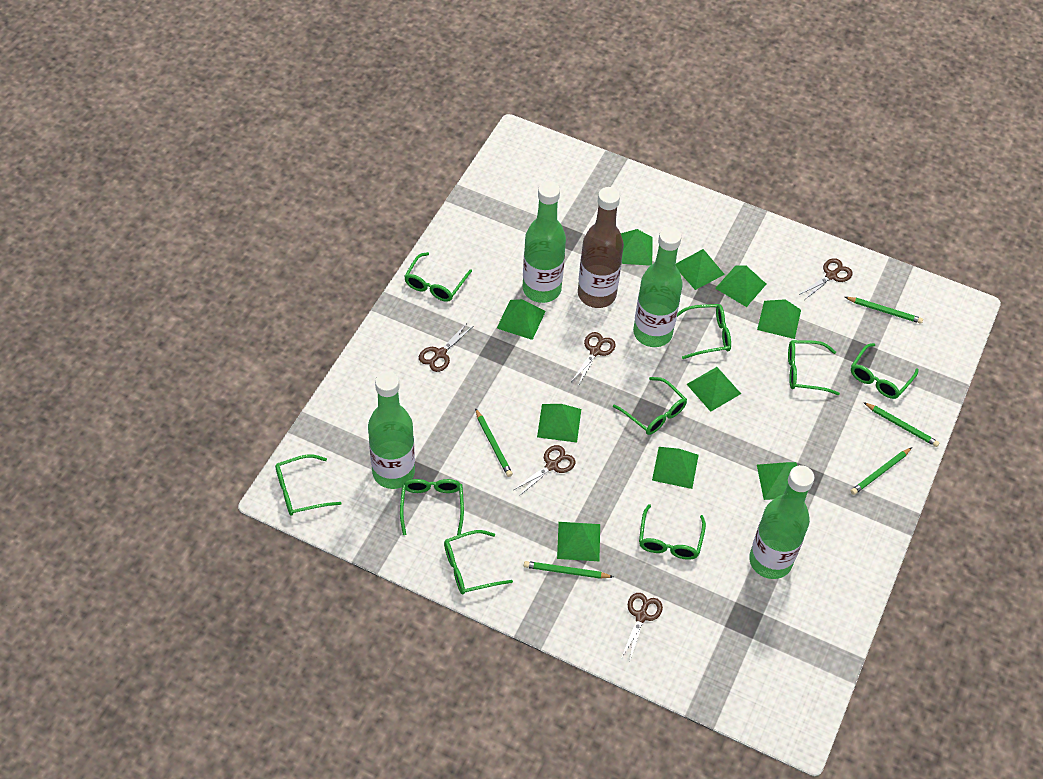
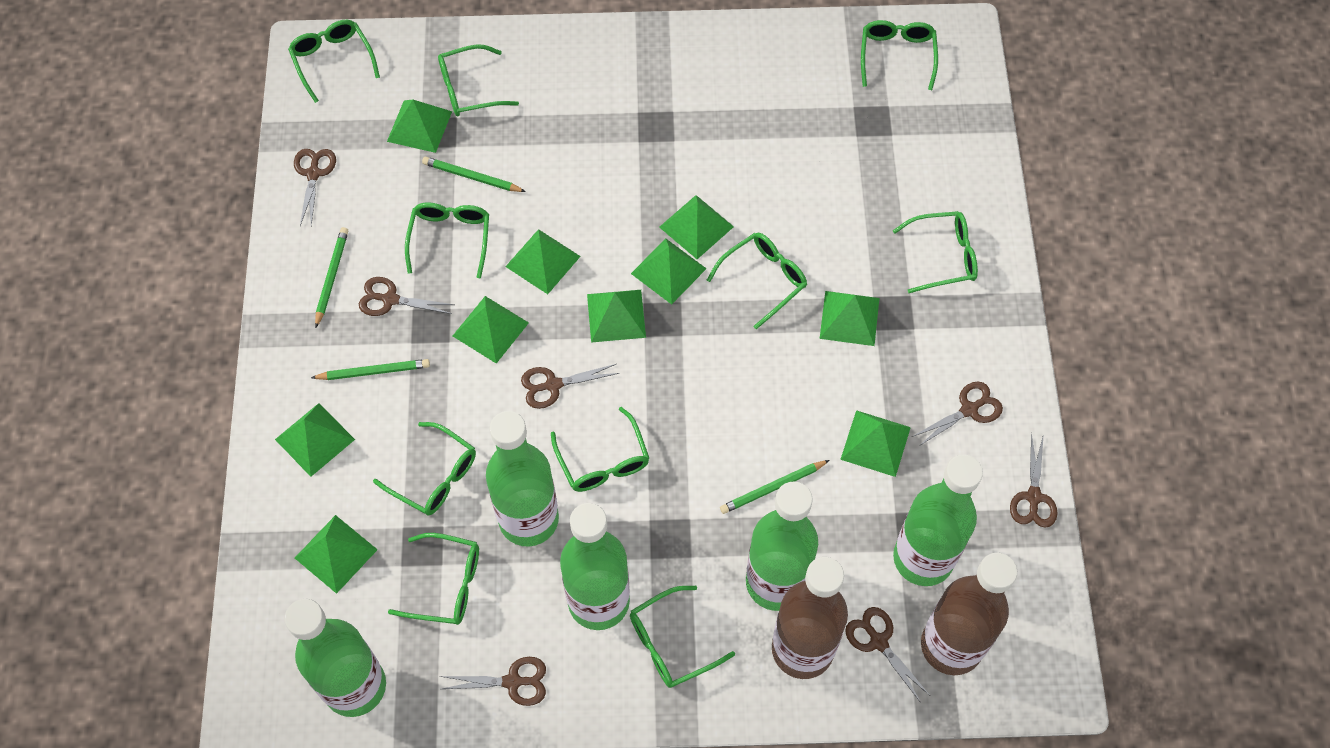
brown bottle: 1 -> 2
brown scissors: 5 -> 7
green bottle: 4 -> 5
green glasses: 9 -> 10
green pencil: 5 -> 4

